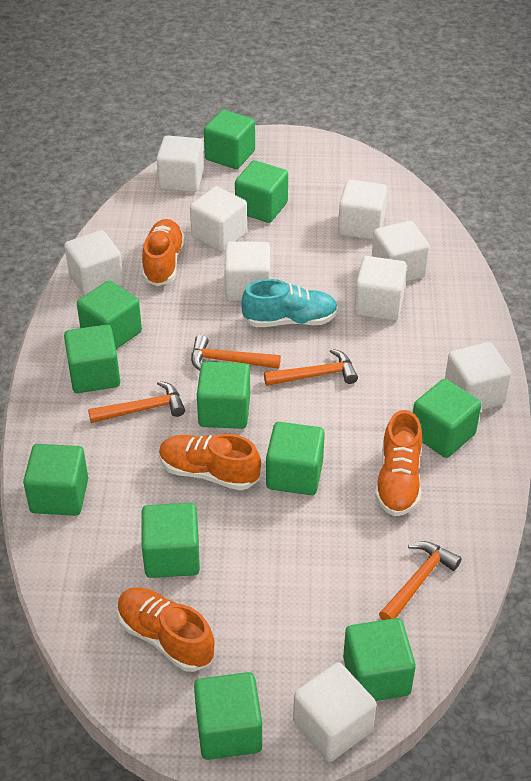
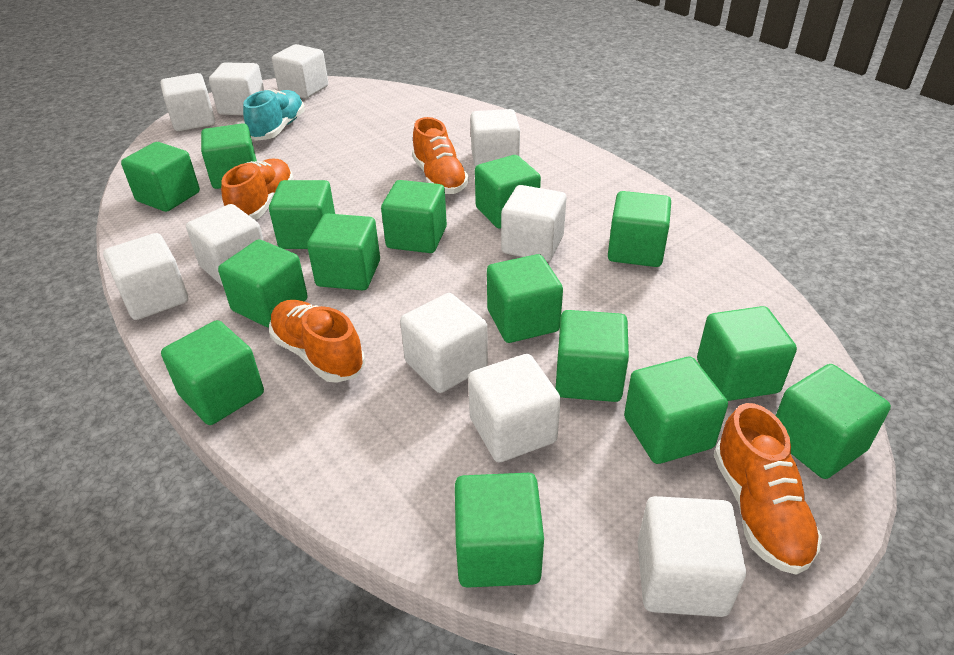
green cube: 11 -> 15
orange hammer: 4 -> 0
white cube: 9 -> 10

